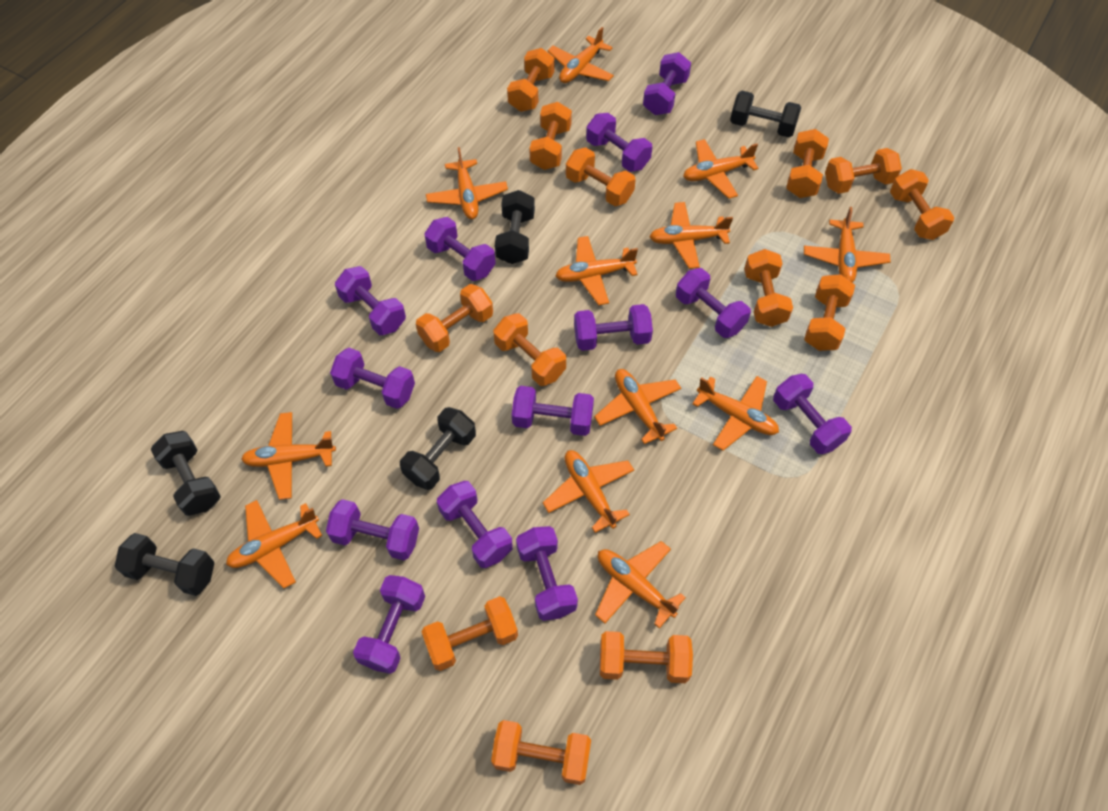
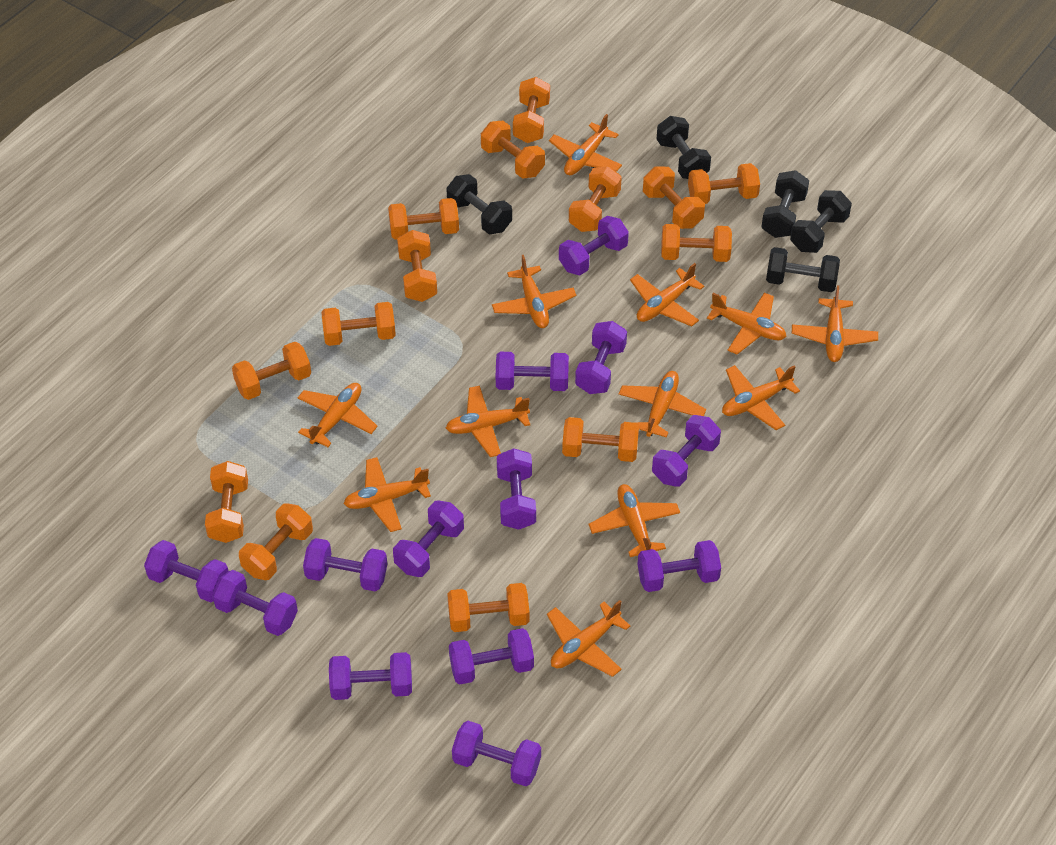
orange dumbbell: 13 -> 14

